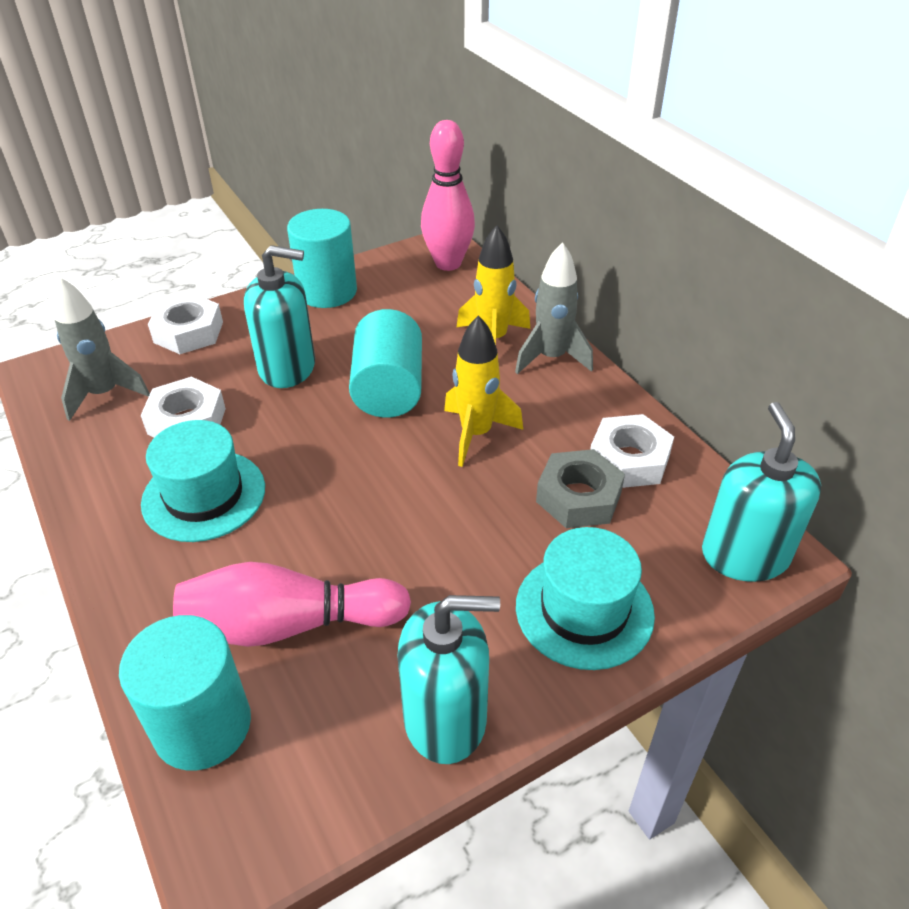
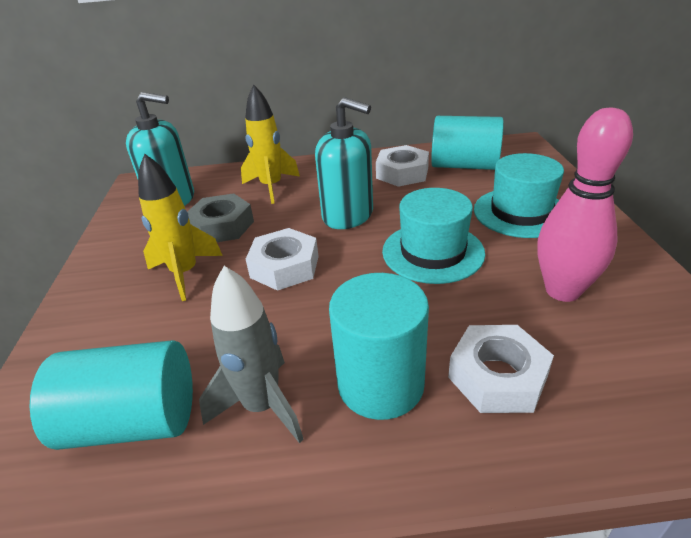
grey rocket: 2 -> 1
pink bowling pin: 2 -> 1
turquoise soap dispenser: 3 -> 2

